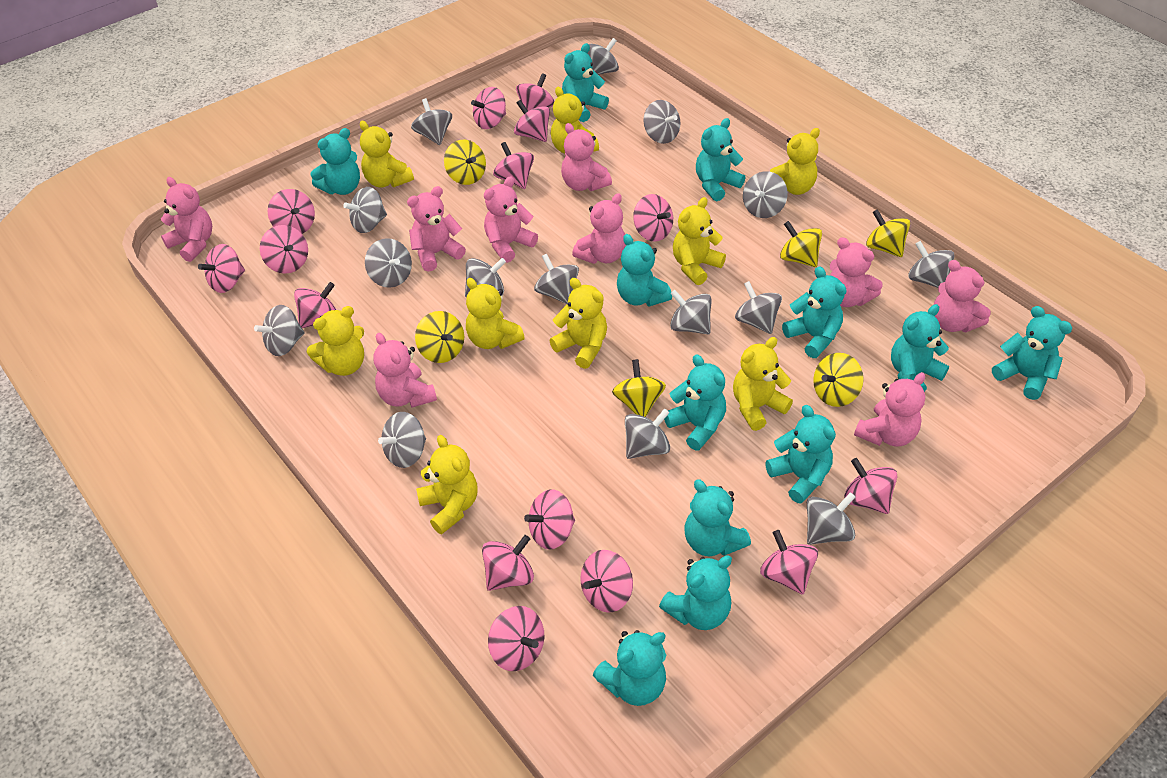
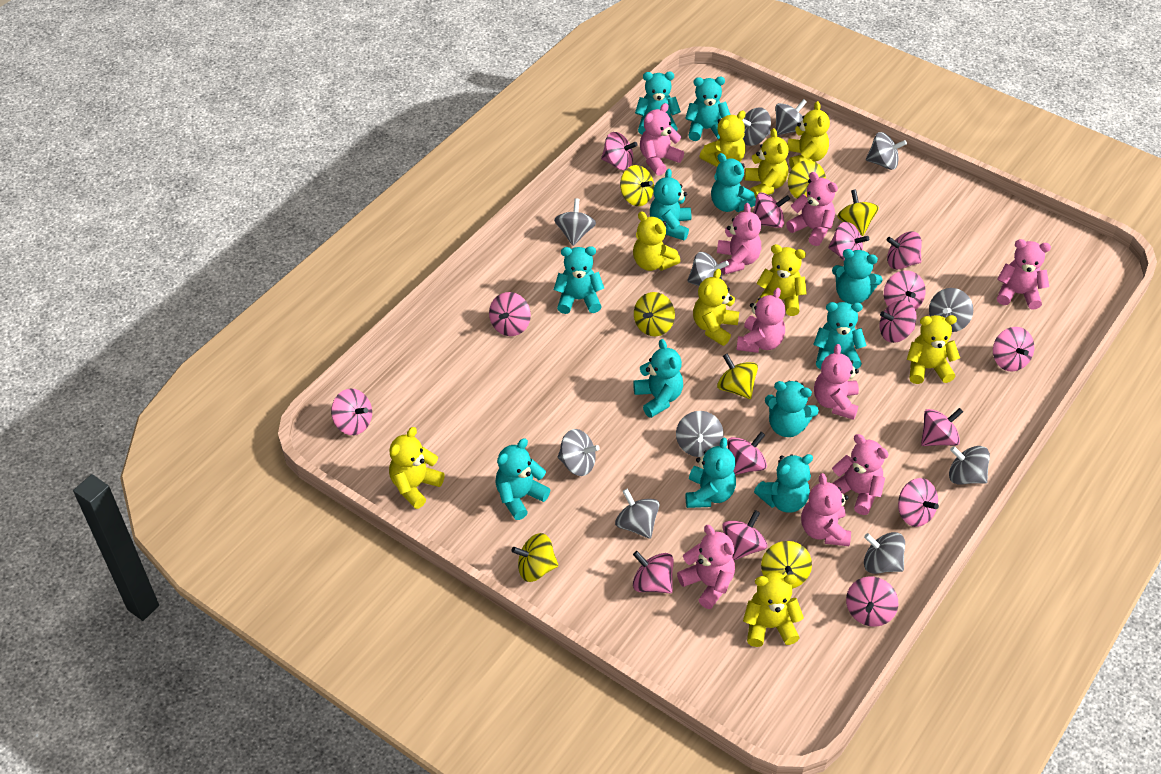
grey spinning top: 15 -> 11
yellow spinning top: 6 -> 7

